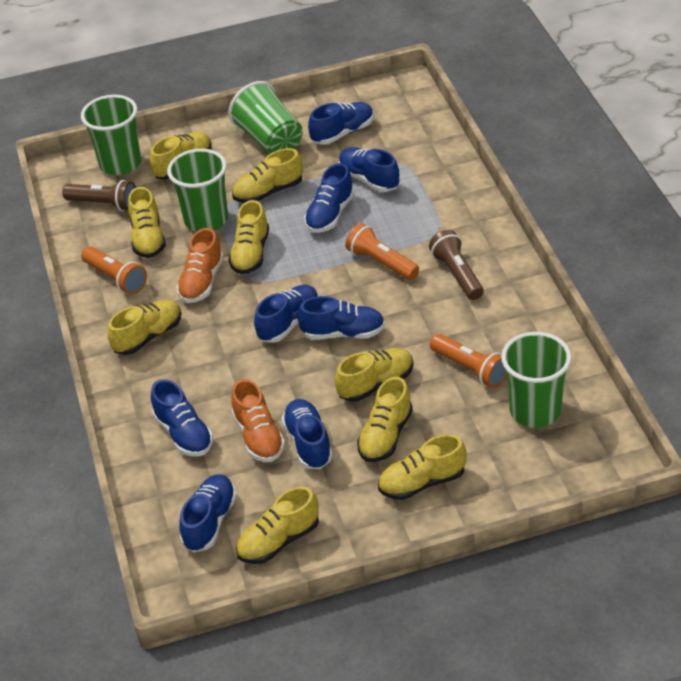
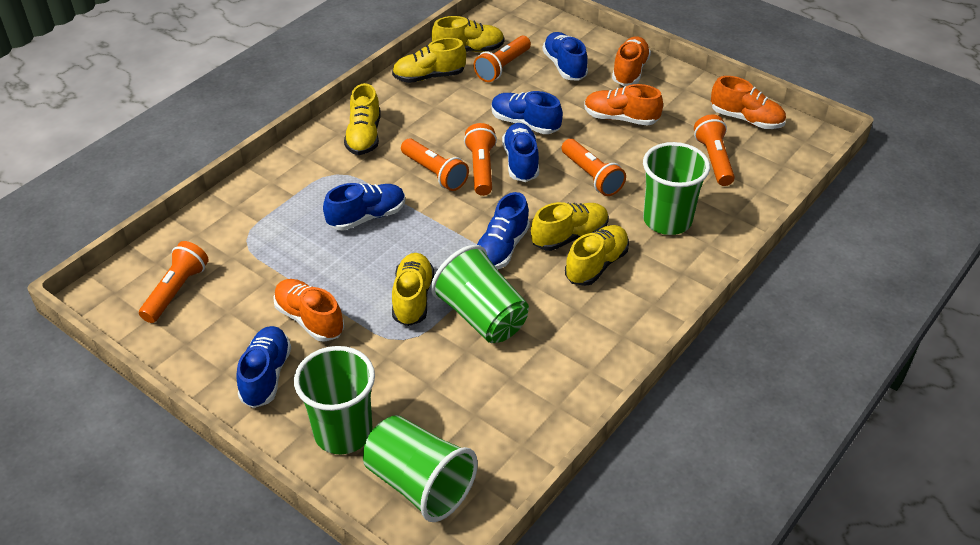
blue shoe: 8 -> 6
brown flashlight: 2 -> 0
orange flashlight: 3 -> 6
orange shoe: 2 -> 4
yellow shoe: 9 -> 6

